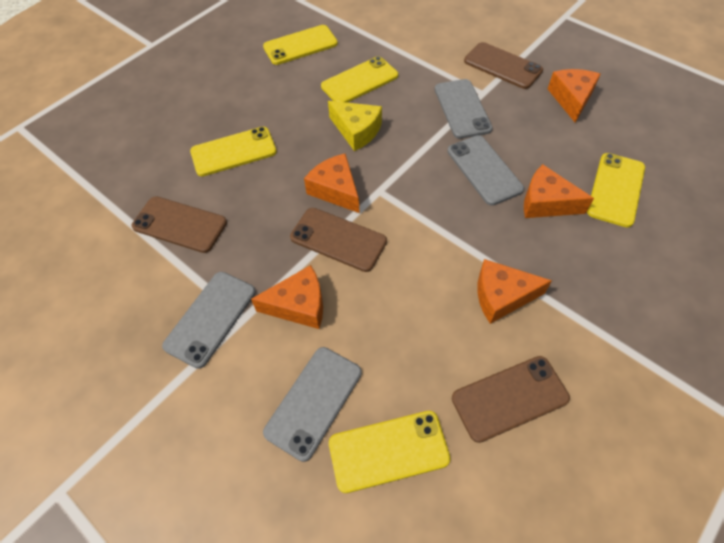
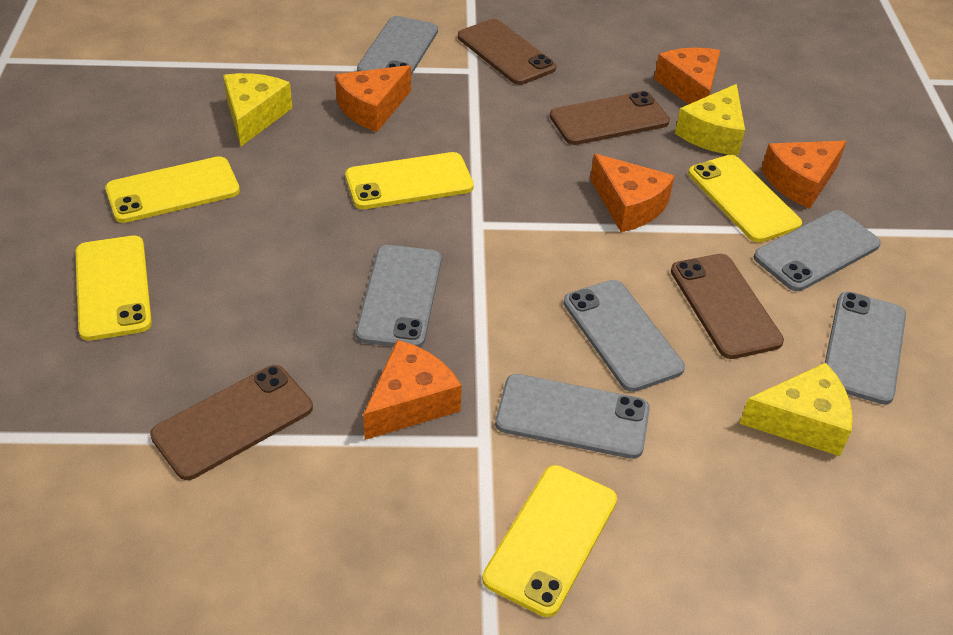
grey phone: 4 -> 6
yellow cheese: 1 -> 3

